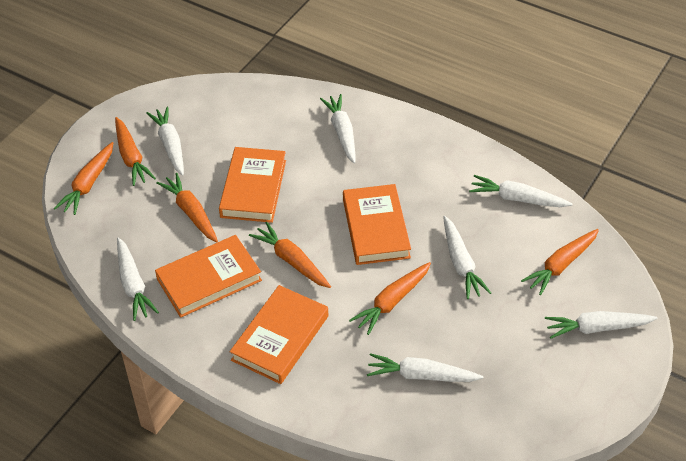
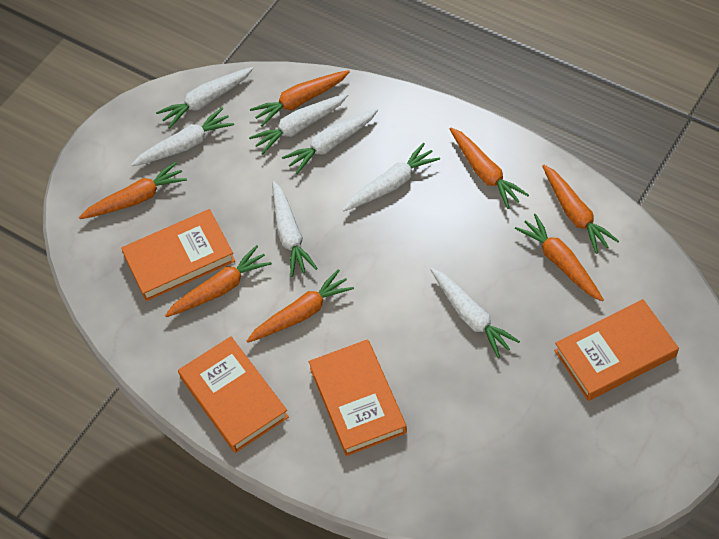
orange carrot: 6 -> 7

